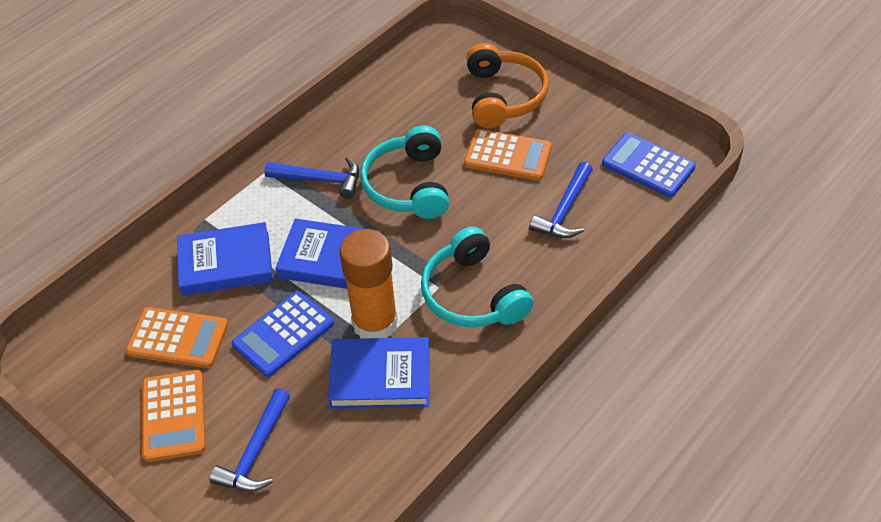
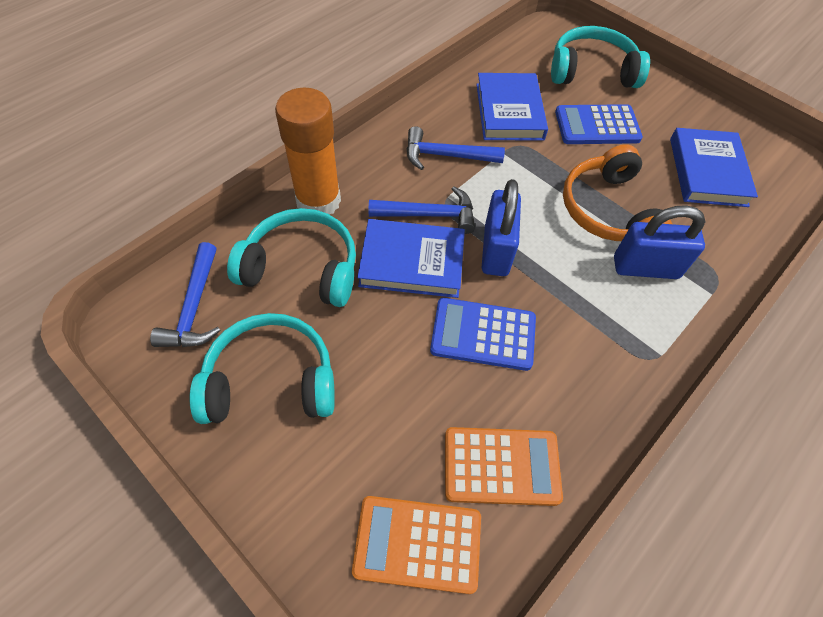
blue padlock: 0 -> 2
orange calculator: 3 -> 2
turquoise headphones: 2 -> 3

